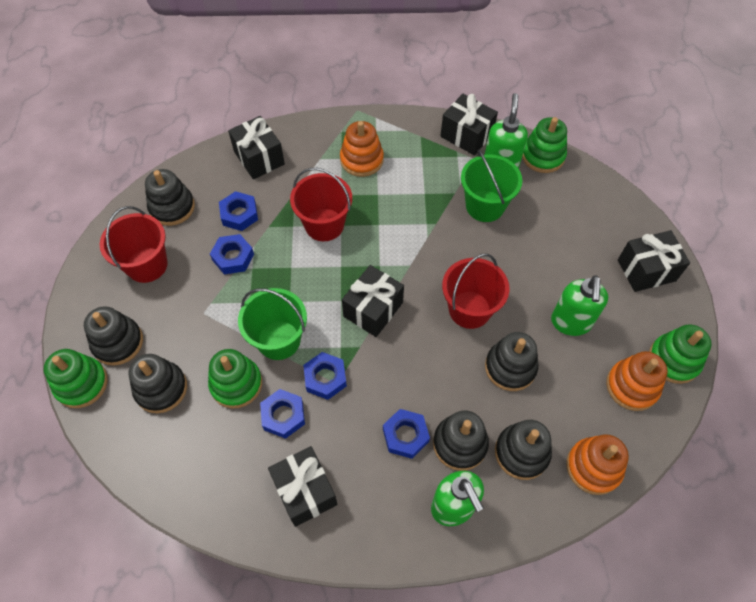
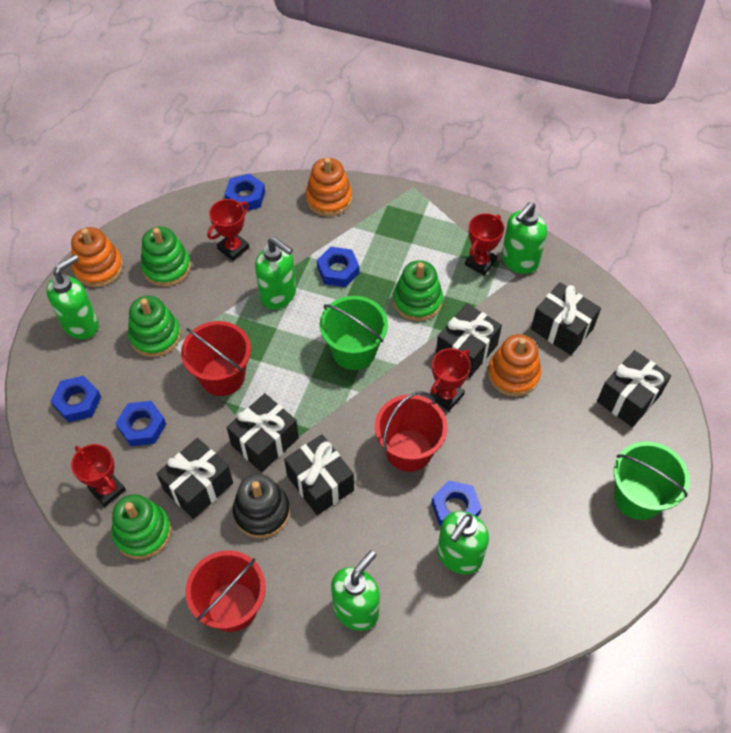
black gift: 5 -> 6
black stacking toy: 6 -> 1
green soap dispenser: 3 -> 5
red trophy: 0 -> 4

